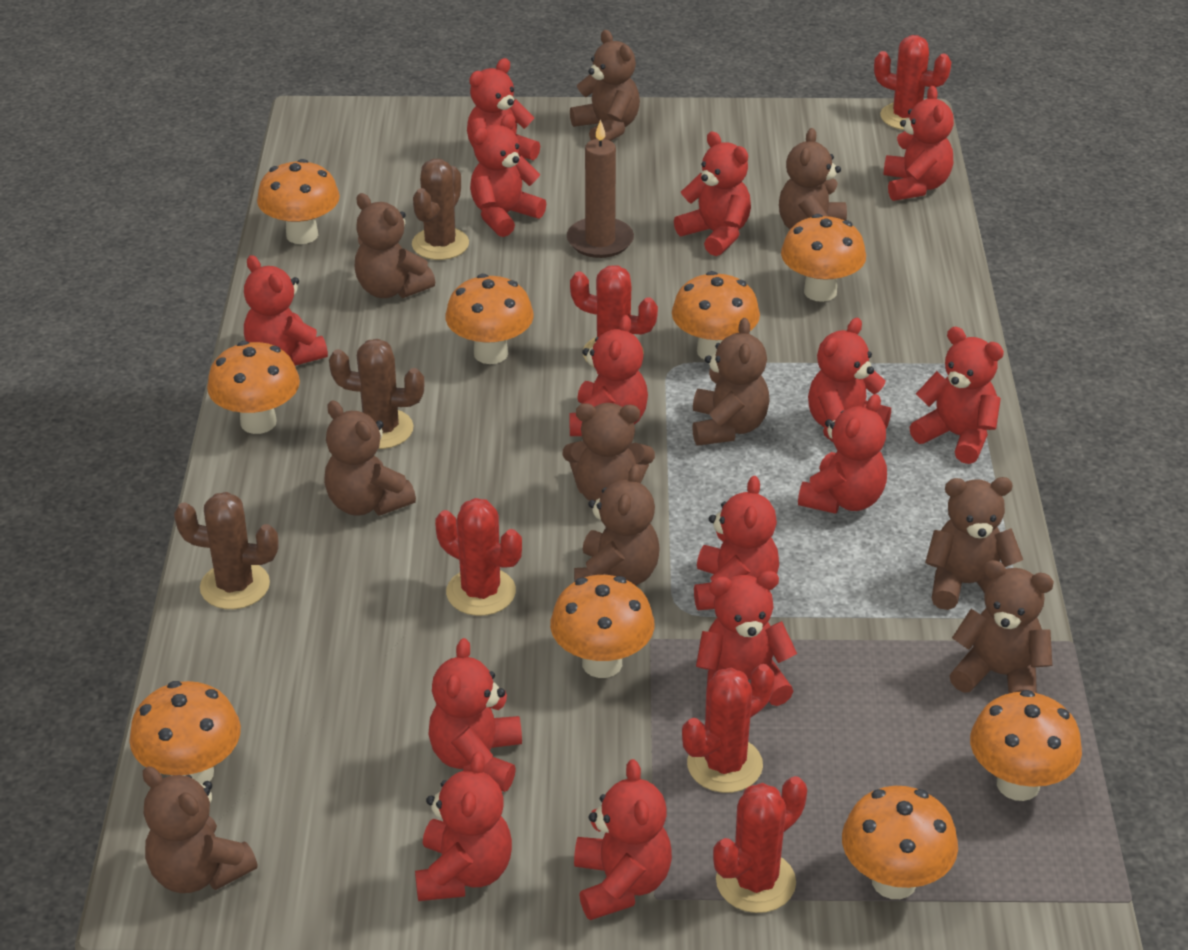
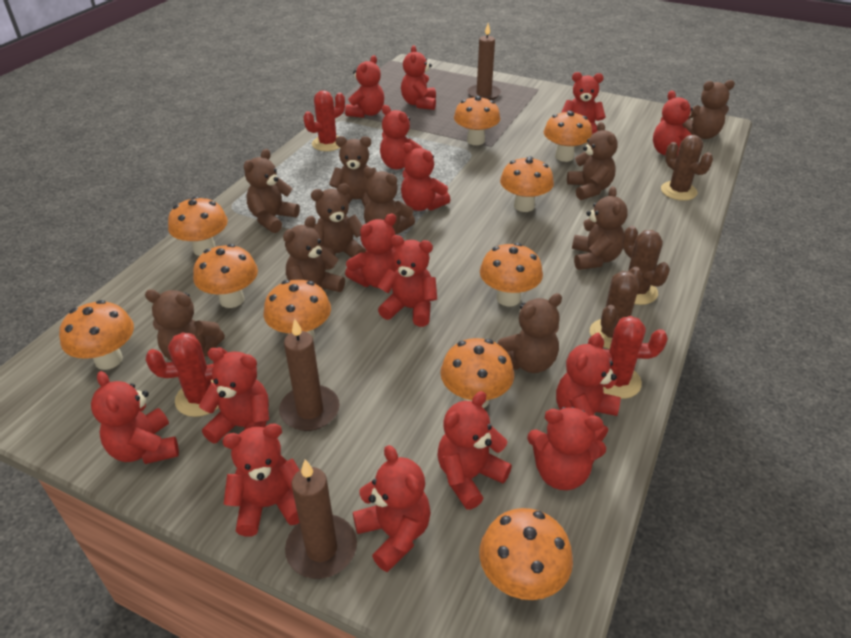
brown candle: 1 -> 3
orange mushroom: 9 -> 10
red cactus: 5 -> 3
red teddy bear: 14 -> 15

